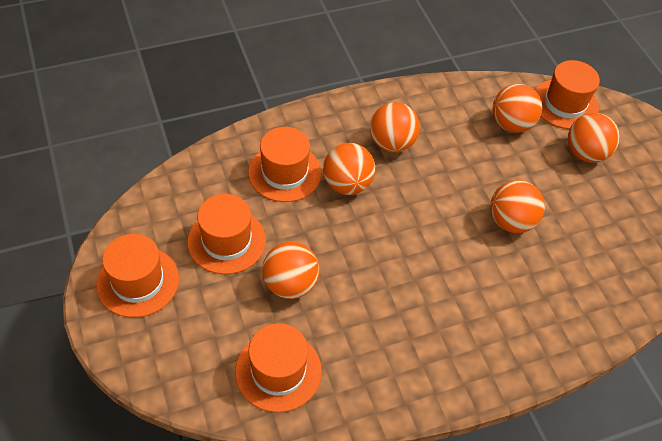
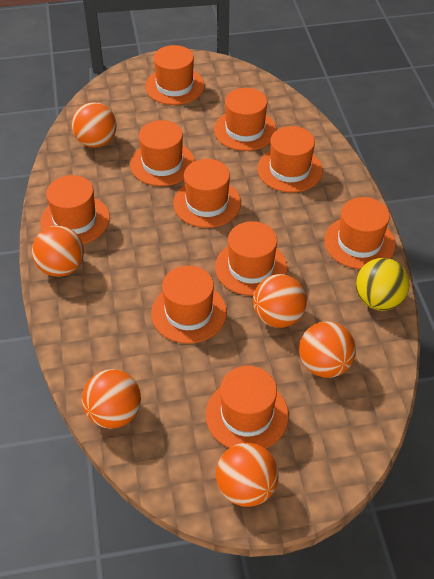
orange hat: 5 -> 10
yellow ball: 0 -> 1

